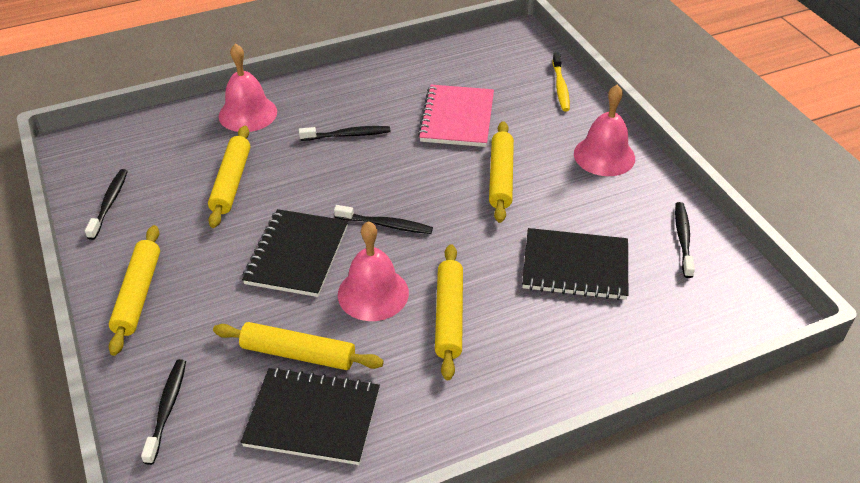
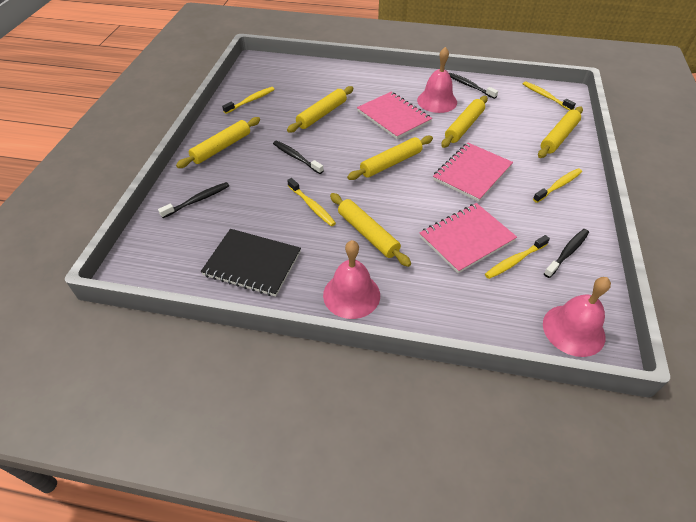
black notebook: 3 -> 1
black toothbrush: 5 -> 4
pink notebook: 1 -> 3
yellow rolling pin: 5 -> 6
yellow toothbrush: 1 -> 5

